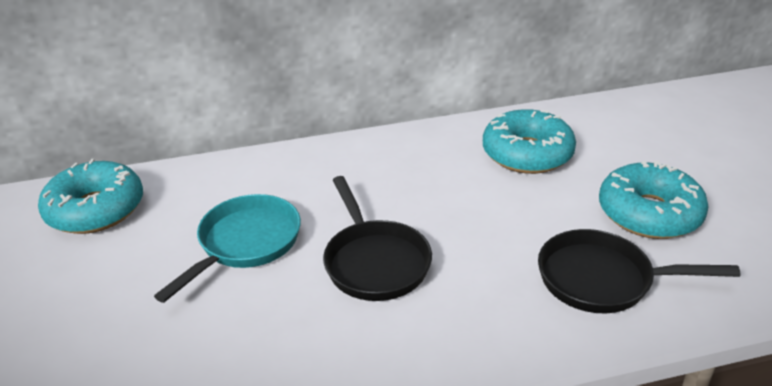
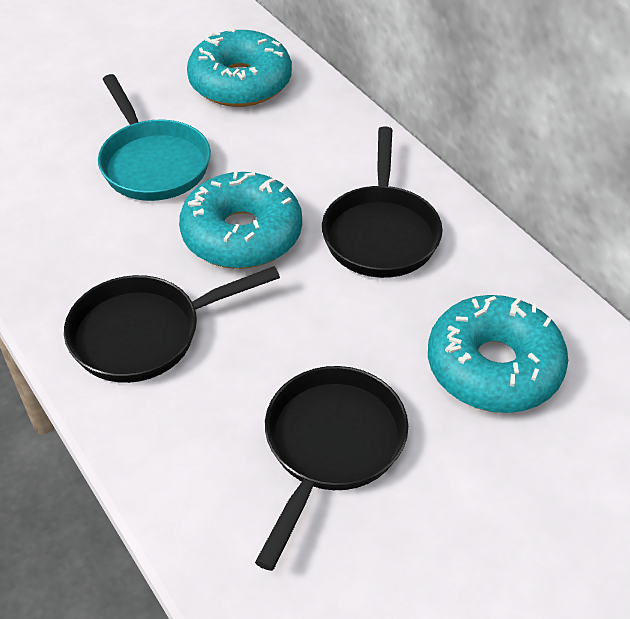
black pan: 2 -> 3

